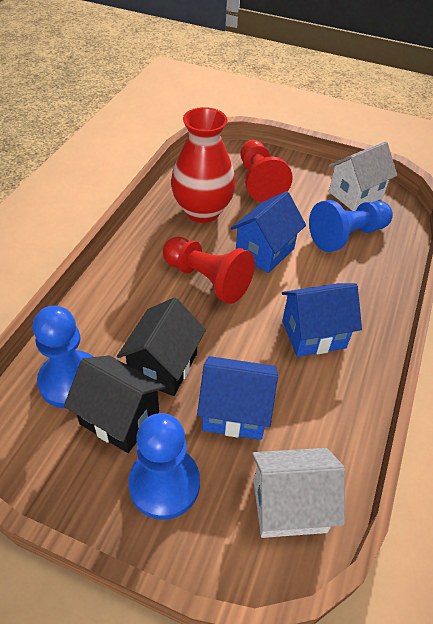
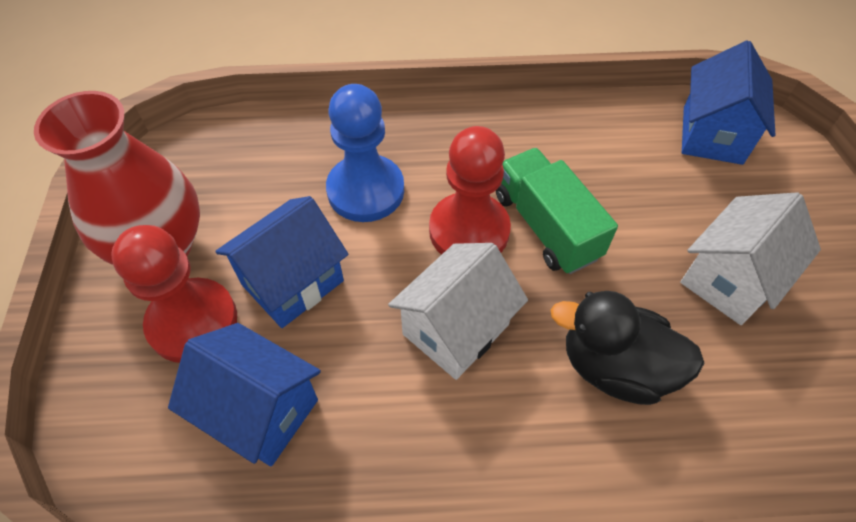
black duck: 0 -> 1
black house: 2 -> 0
blue pawn: 3 -> 1
green truck: 0 -> 1

